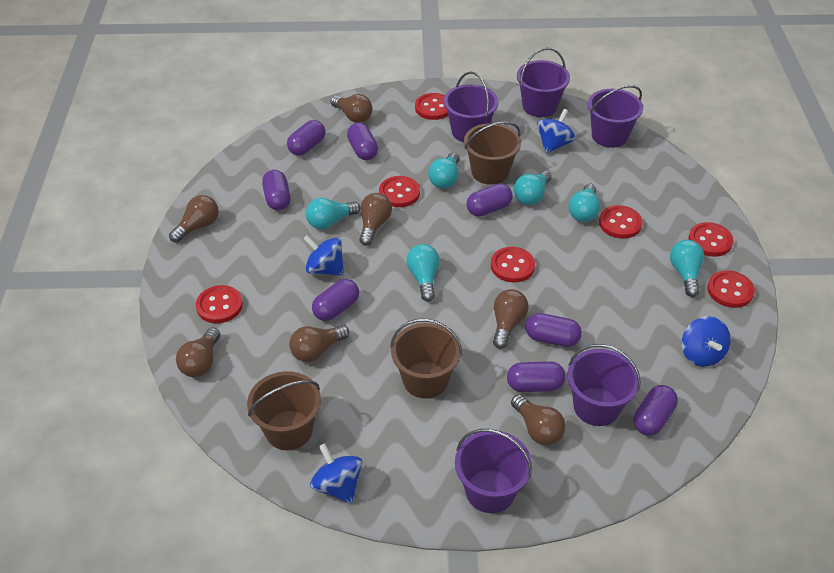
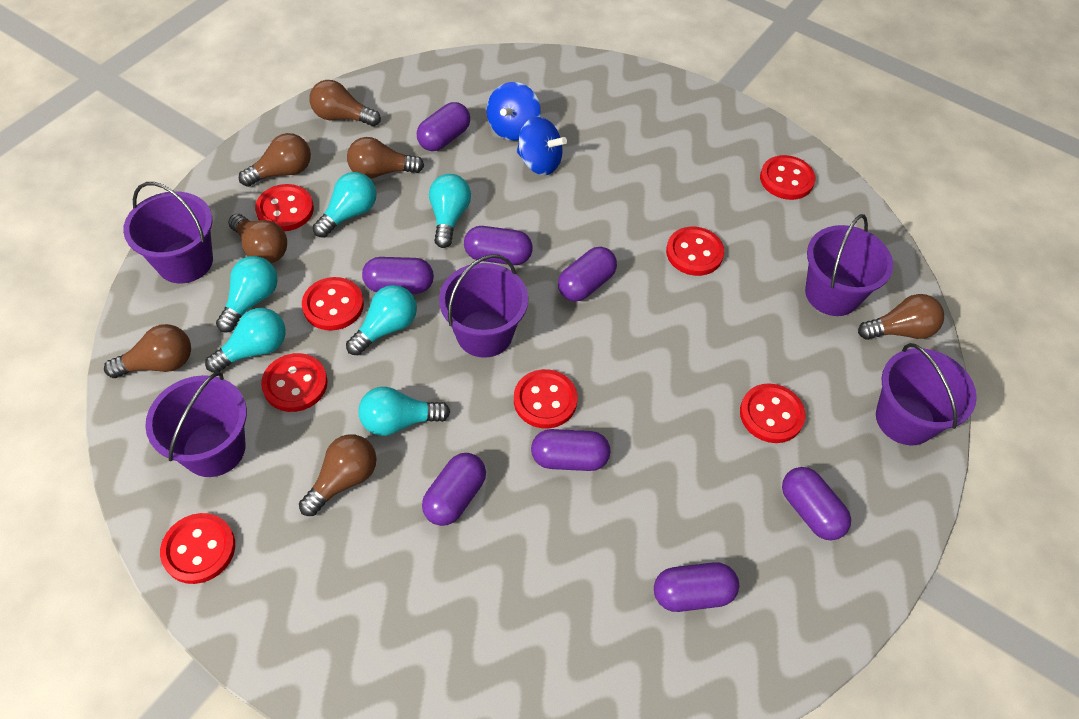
blue spinning top: 4 -> 2
brown bucket: 3 -> 0
red button: 7 -> 8

